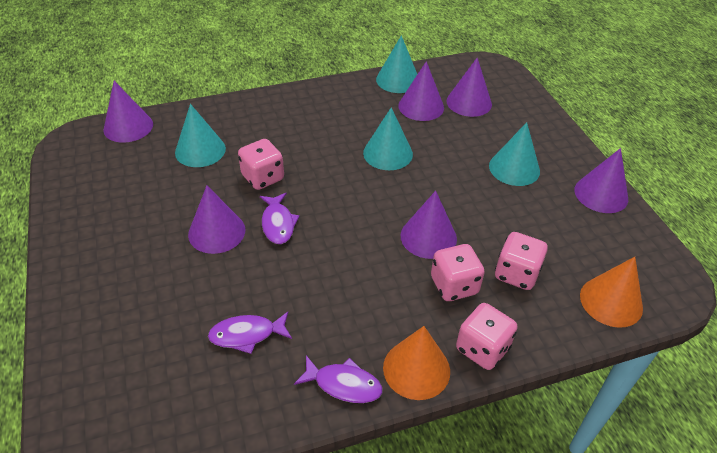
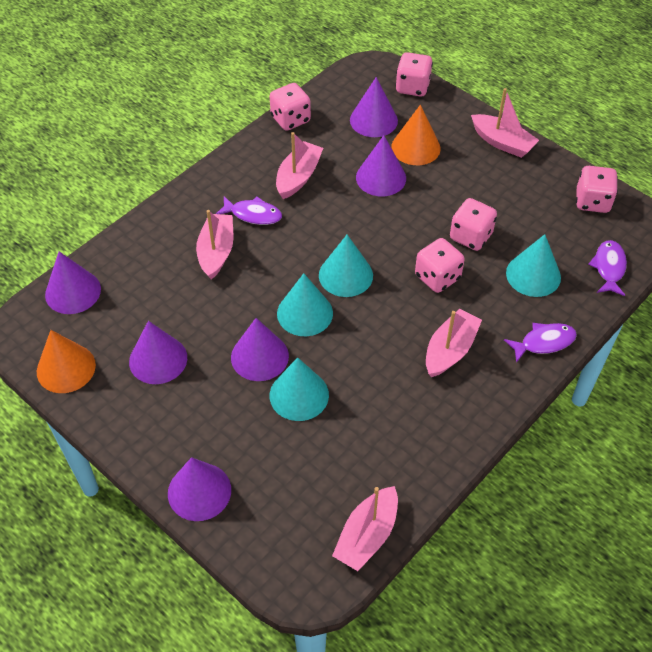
pink boat: 0 -> 5
pink dice: 4 -> 5

